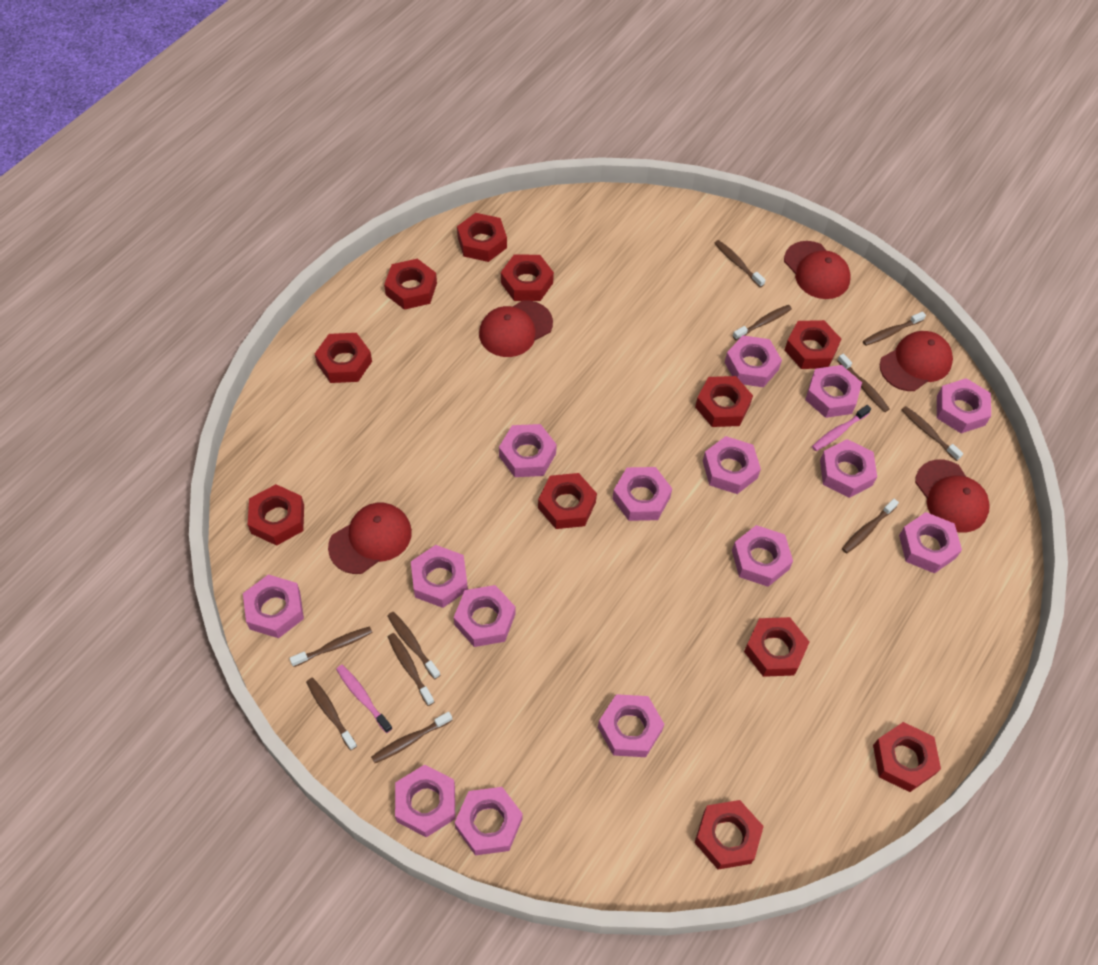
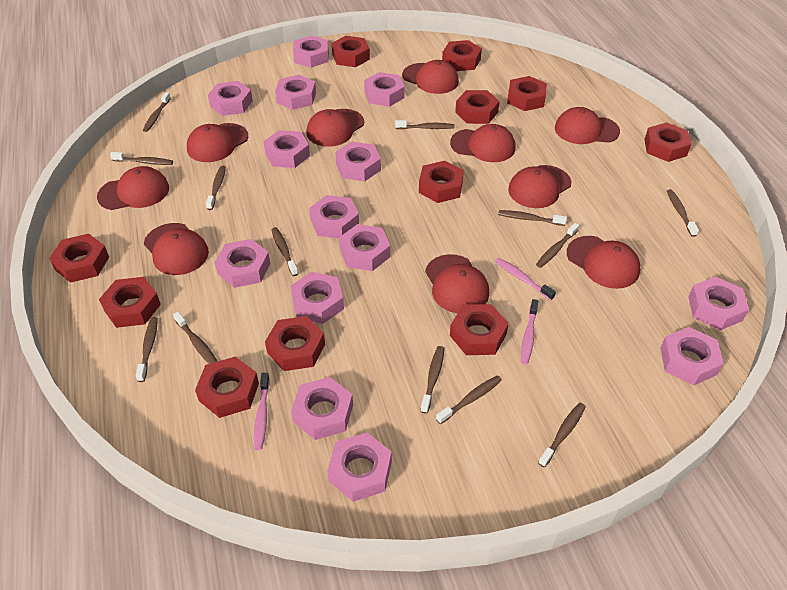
brown toothbrush: 11 -> 13
pink nut: 15 -> 14
pink toothbrush: 2 -> 3
red cap: 5 -> 10

